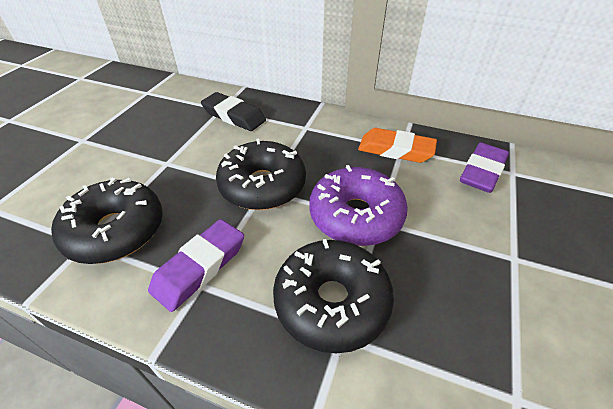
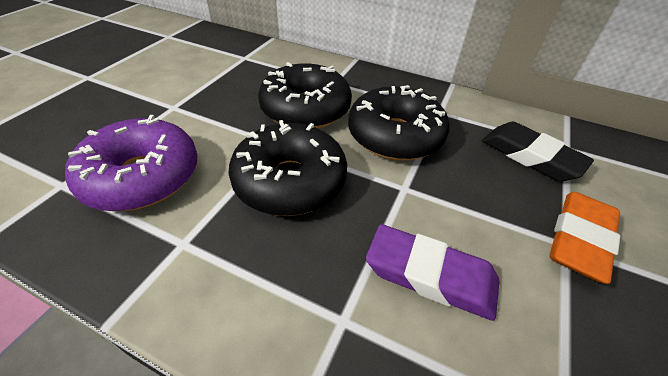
purple eraser: 2 -> 1

